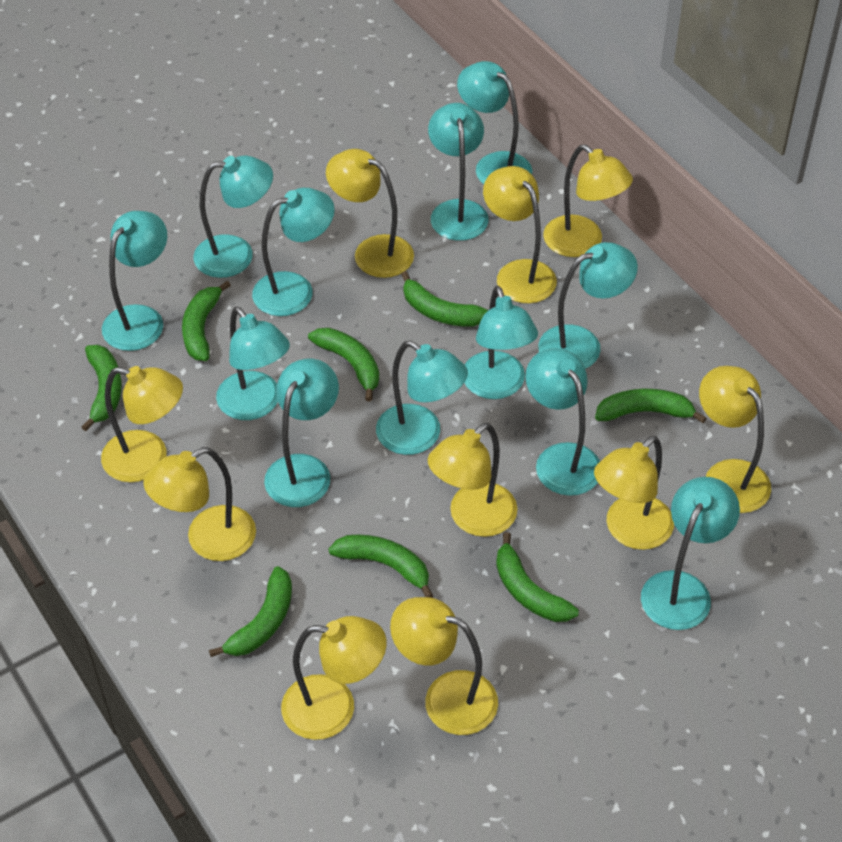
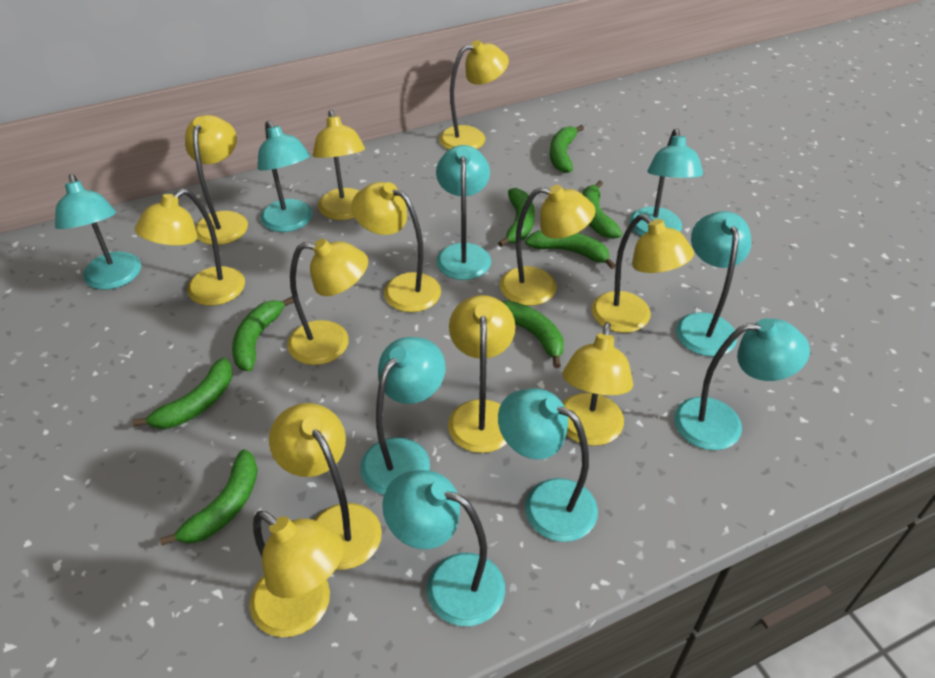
turquoise lamp: 12 -> 9
yellow lamp: 10 -> 12

